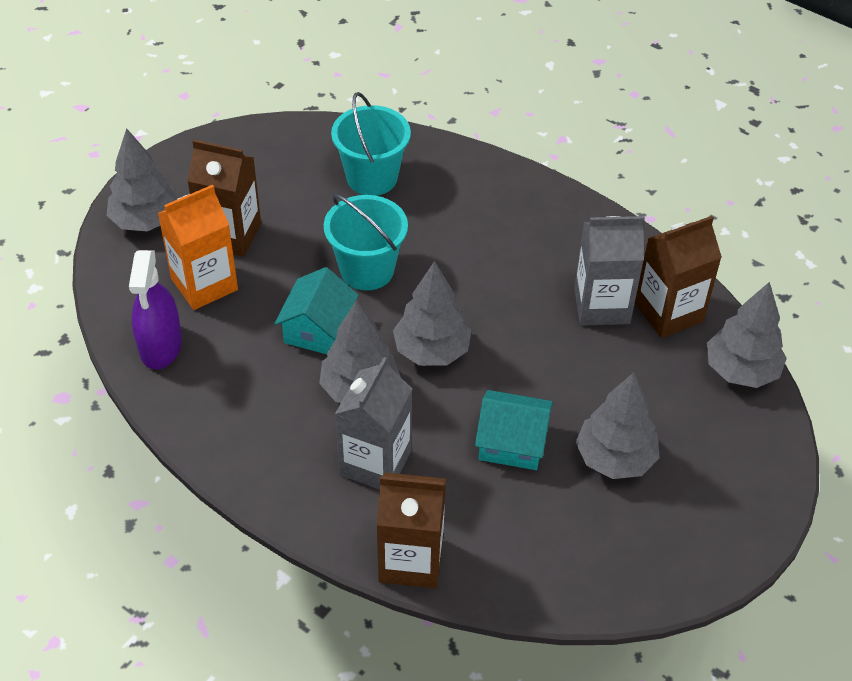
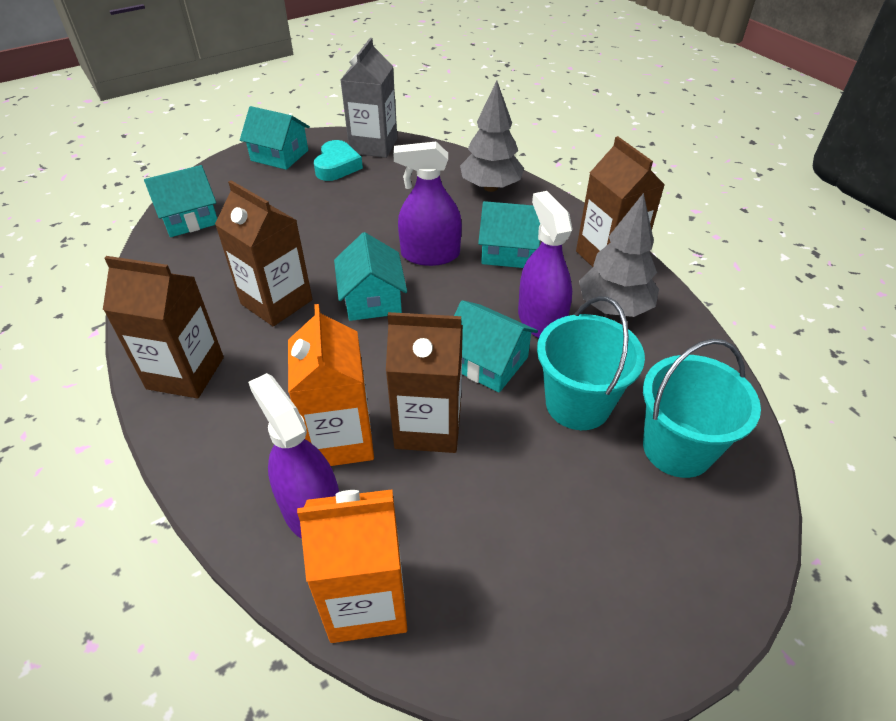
brown carton: 3 -> 4
grey carton: 2 -> 1
grey tree: 5 -> 2
orange carton: 1 -> 2
purple spray bottle: 1 -> 3
turquoise heart: 0 -> 1
turquoise house: 2 -> 5

